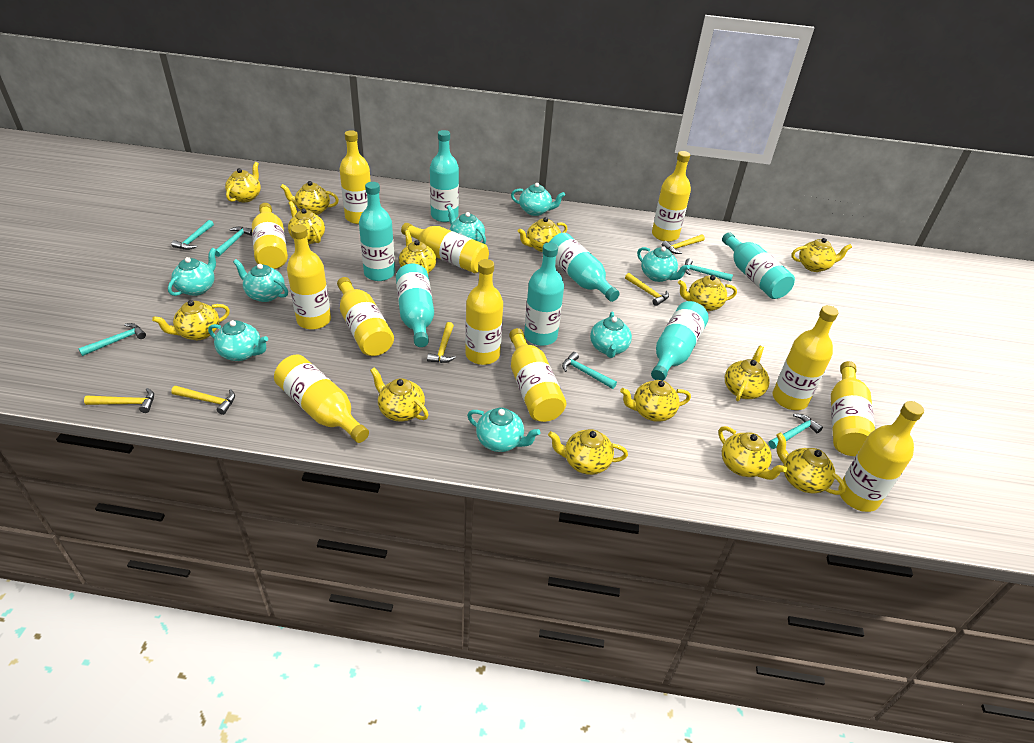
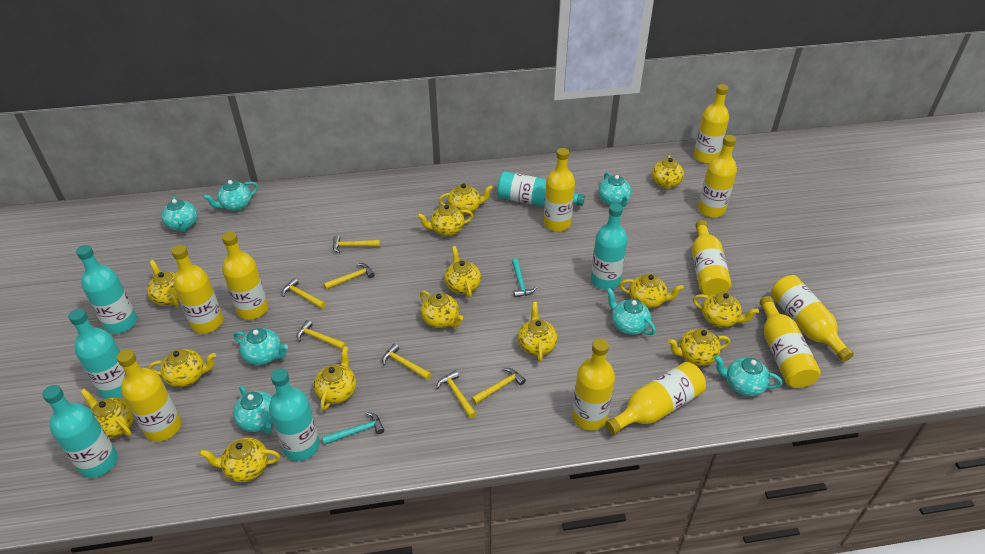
turquoise bottle: 7 -> 6
turquoise hammer: 6 -> 2
turquoise teapot: 8 -> 7
yellow bottle: 12 -> 11
yellow hammer: 5 -> 7

